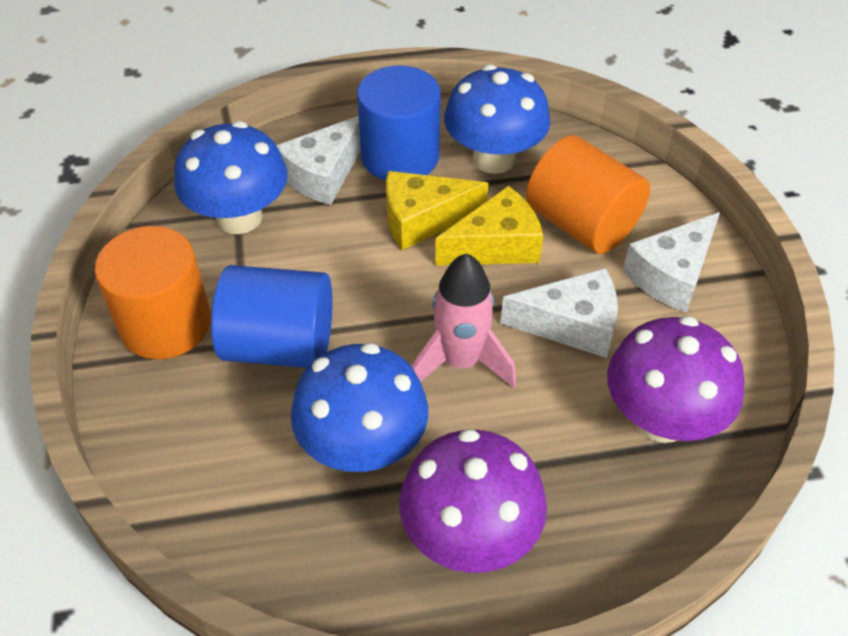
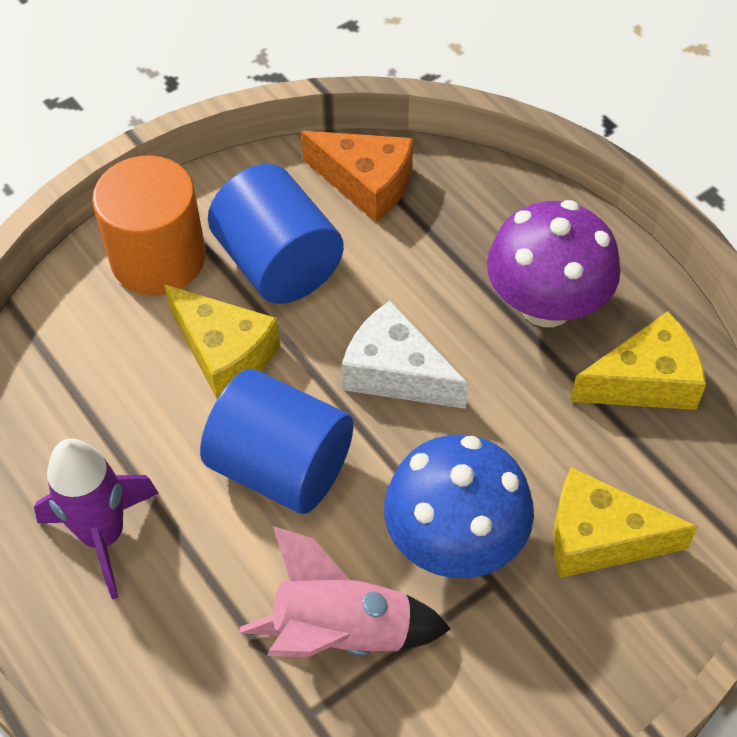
blue mushroom: 3 -> 1
orange cheese: 0 -> 1
orange cylinder: 2 -> 1
purple mushroom: 2 -> 1
purple rocket: 0 -> 1
white cheese: 3 -> 1
yellow cheese: 2 -> 3

